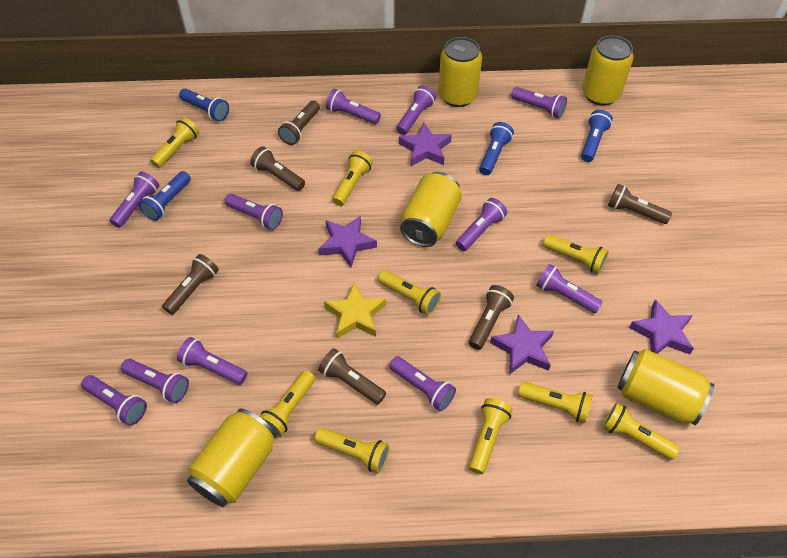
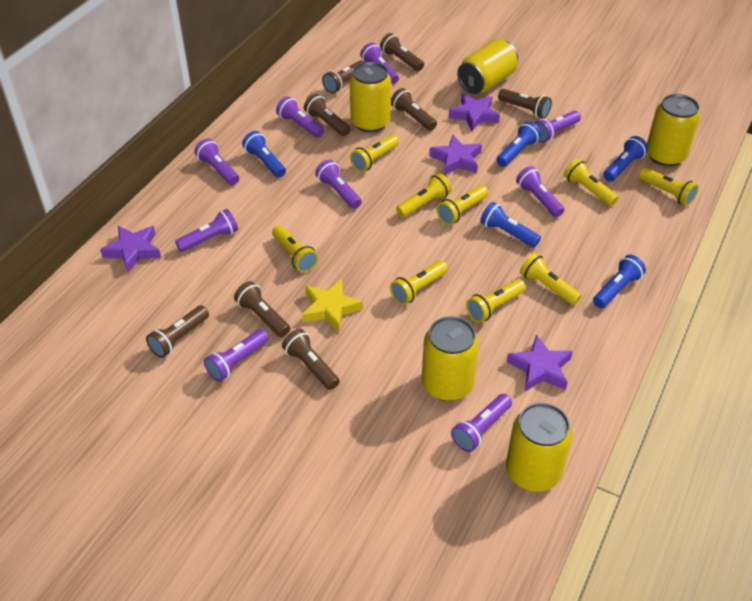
blue flashlight: 4 -> 5
brown flashlight: 6 -> 8
purple flashlight: 11 -> 9

